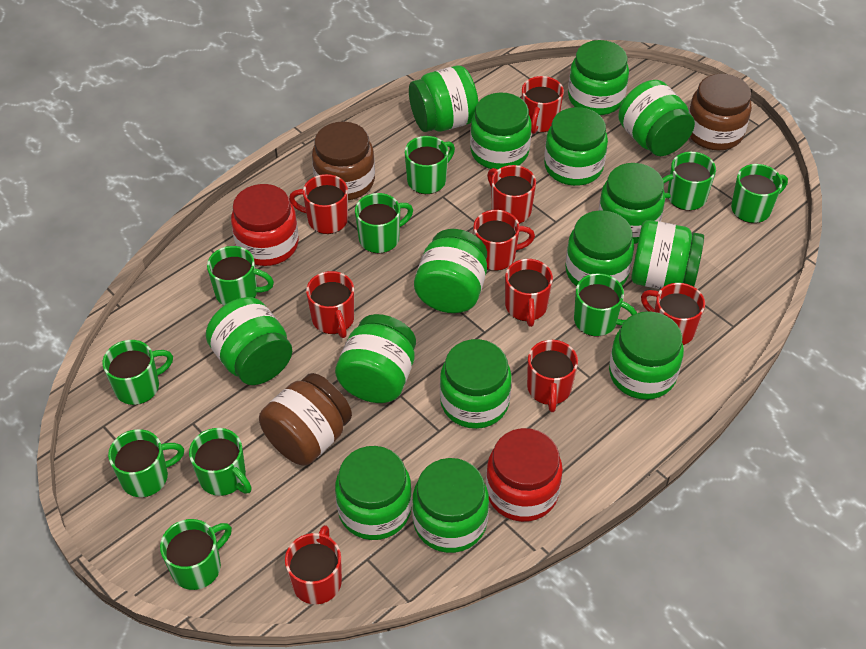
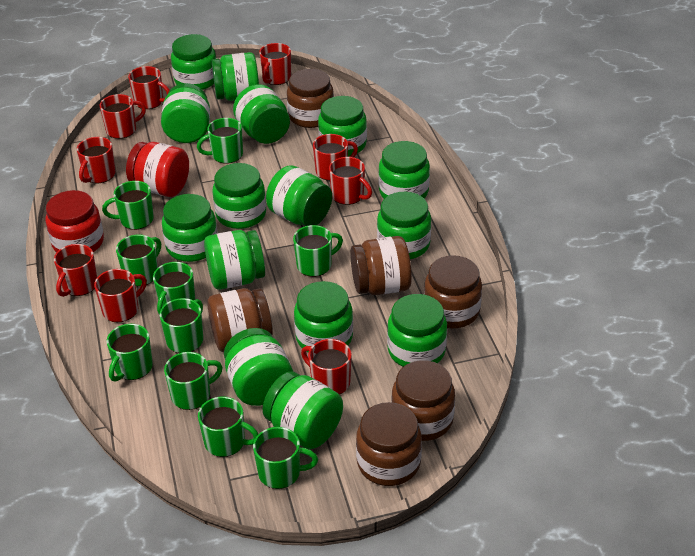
brown jar: 3 -> 6

